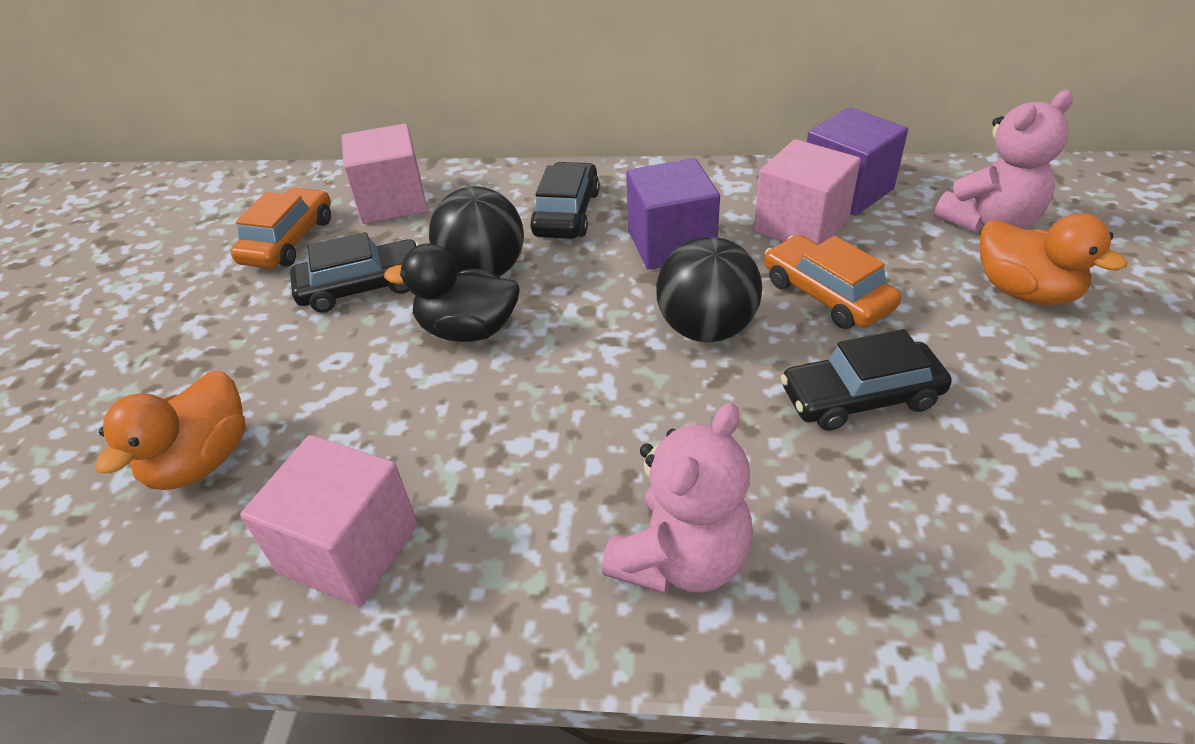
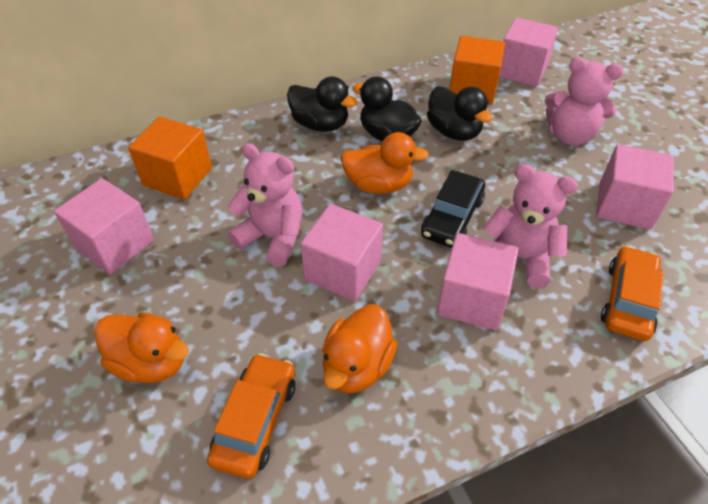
black ball: 2 -> 0
black car: 3 -> 1
black duck: 1 -> 3
orange cube: 0 -> 2
orange duck: 2 -> 3
pink cube: 3 -> 5
pink teddy bear: 2 -> 3
purple cube: 2 -> 0

